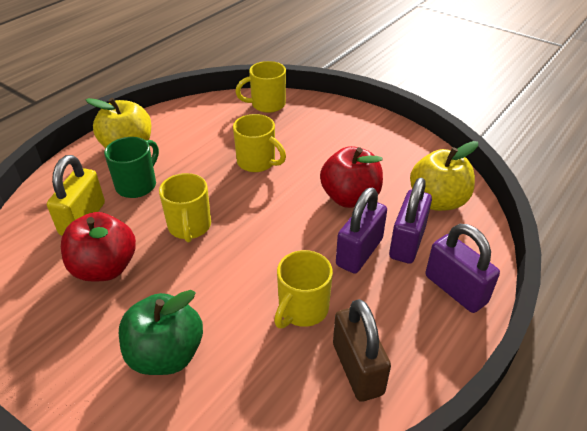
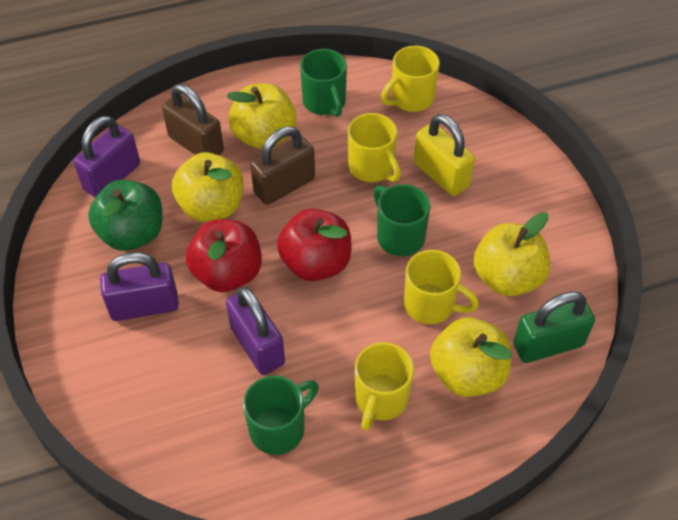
brown padlock: 1 -> 2
green mug: 1 -> 3
green padlock: 0 -> 1
yellow apple: 2 -> 4

